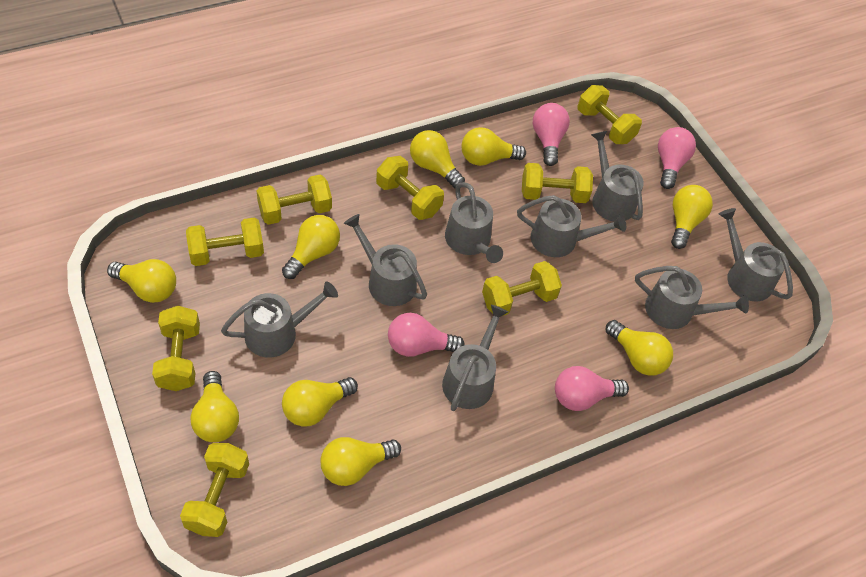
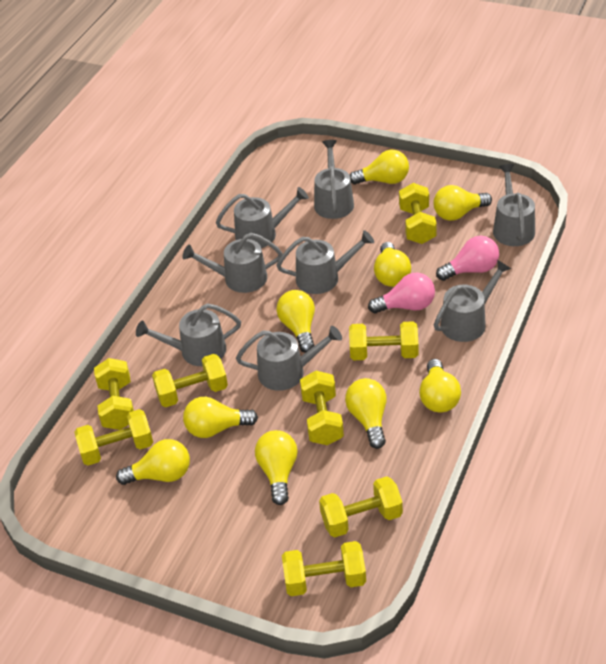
pink light bulb: 4 -> 2

